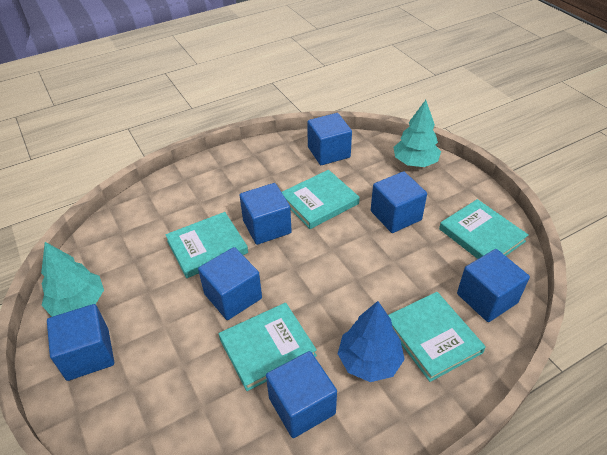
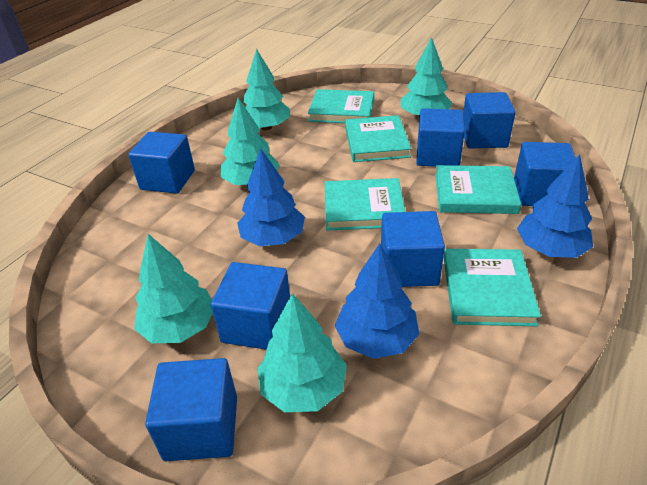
blue tree: 1 -> 3
turquoise tree: 2 -> 5

